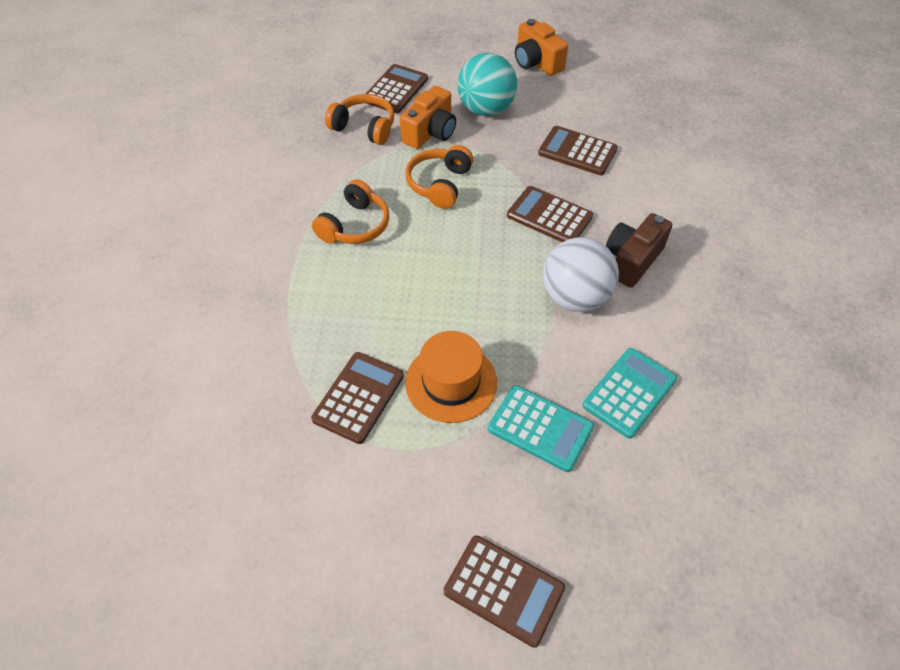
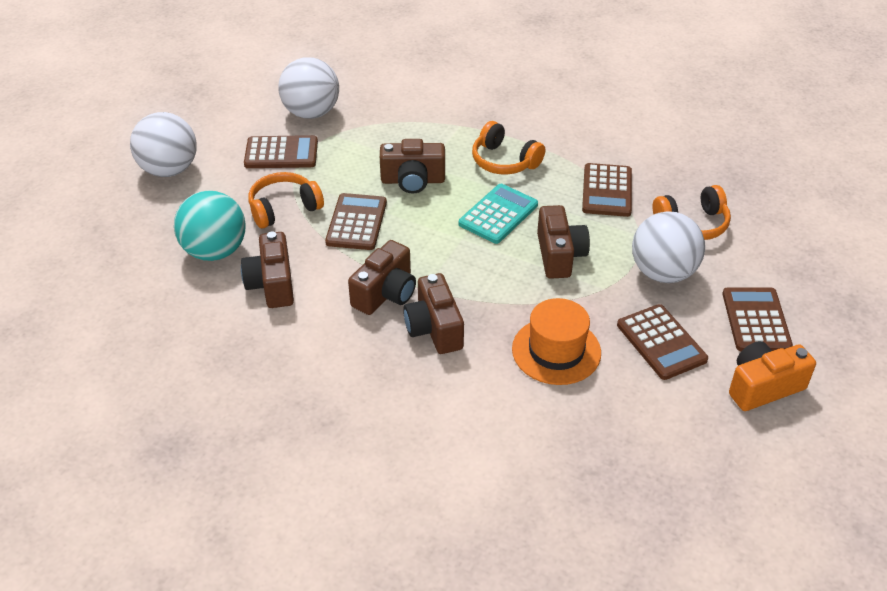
brown camera: 1 -> 5
orange camera: 2 -> 1
turquoise calculator: 2 -> 1
white ball: 1 -> 3

